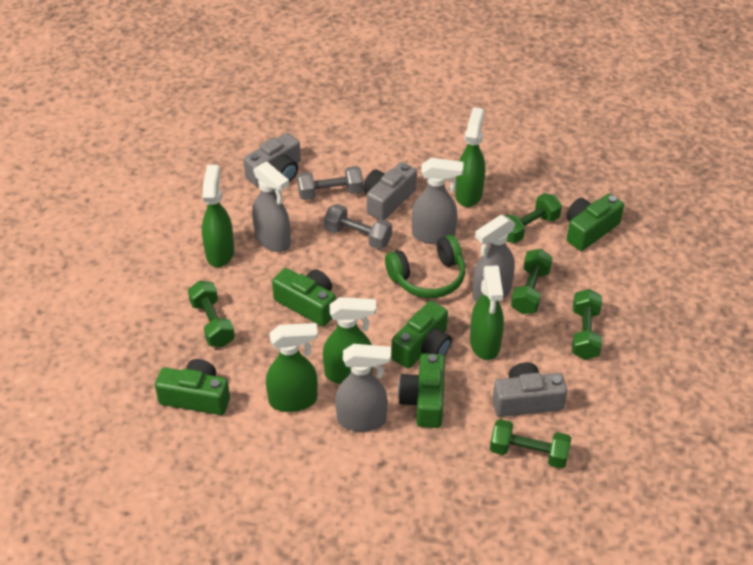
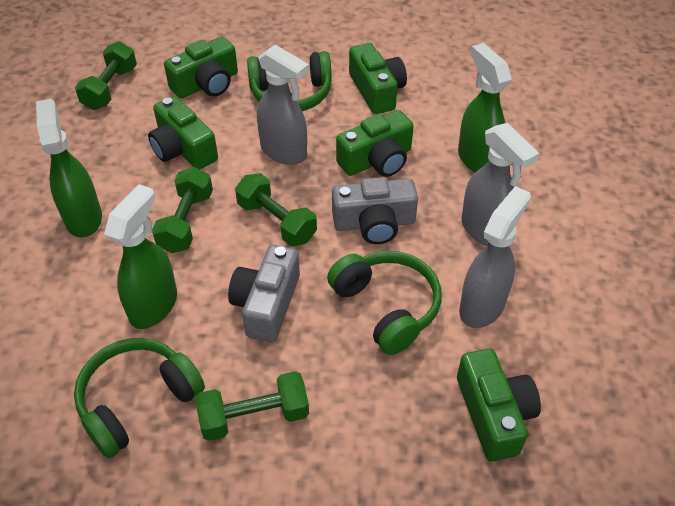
green dumbbell: 5 -> 4
green headphones: 1 -> 3
green spray bottle: 5 -> 3
grey camera: 3 -> 2
grey dumbbell: 2 -> 0
grey spray bottle: 4 -> 3

